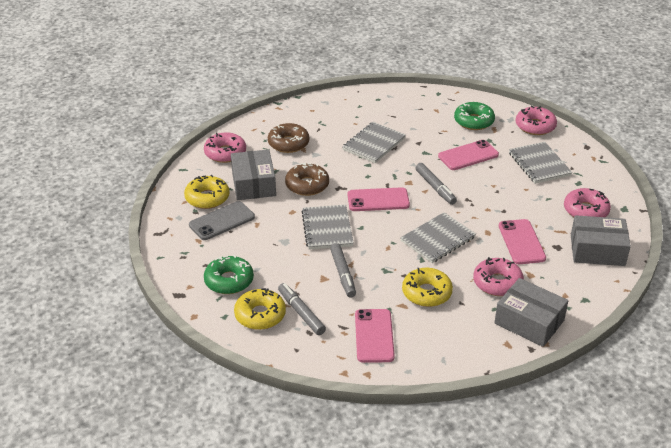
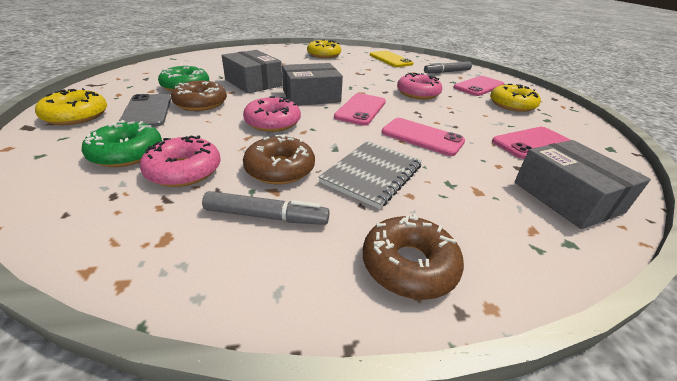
brown donut: 2 -> 3
grey marker: 3 -> 2
grey notebook: 4 -> 1
pink donut: 4 -> 3
yellow phone: 0 -> 1

